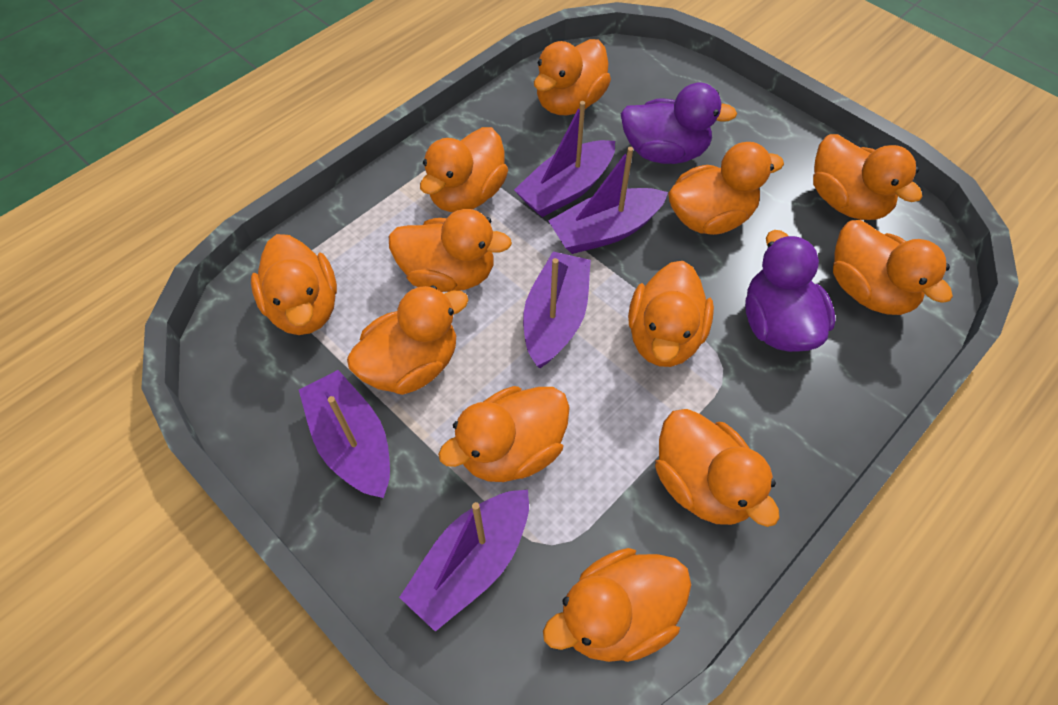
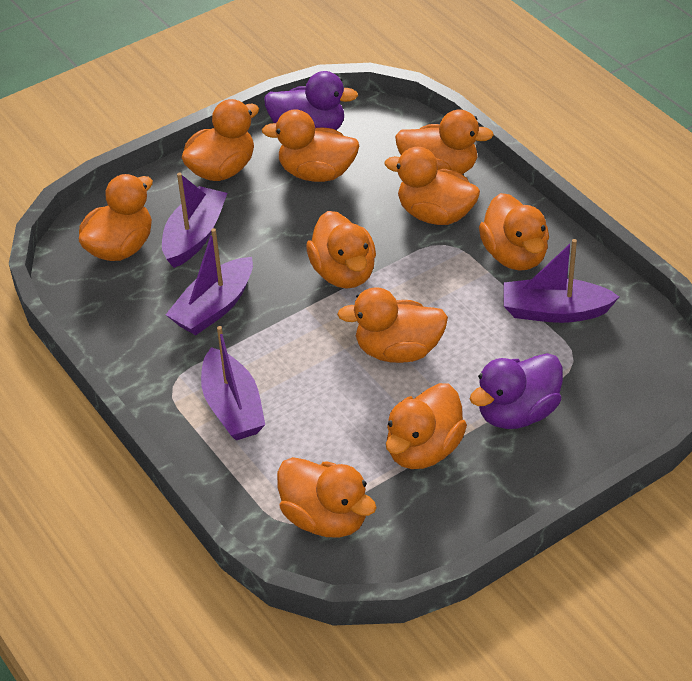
orange duck: 12 -> 10
purple boat: 5 -> 4

